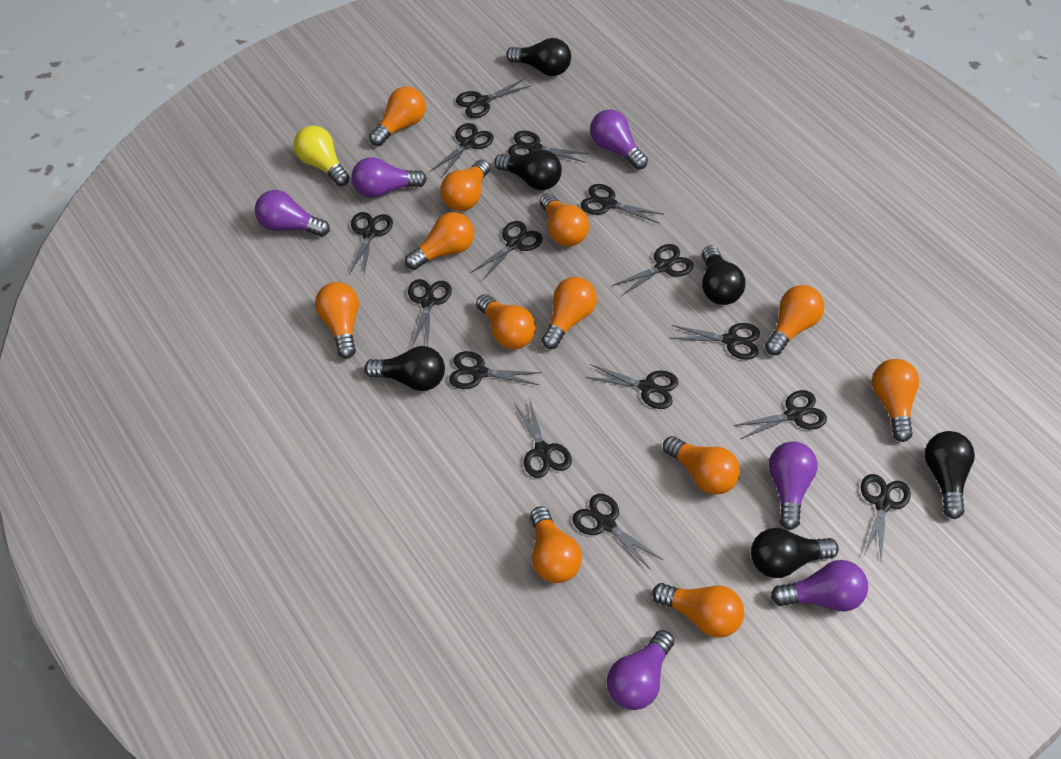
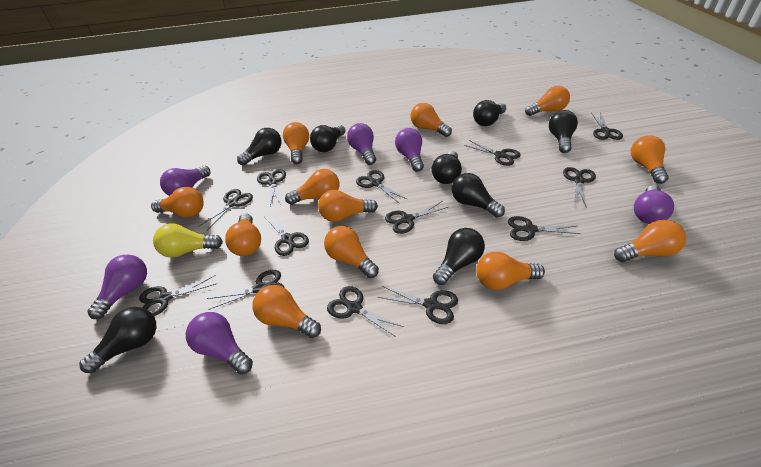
black light bulb: 6 -> 8
black scissors: 15 -> 13

